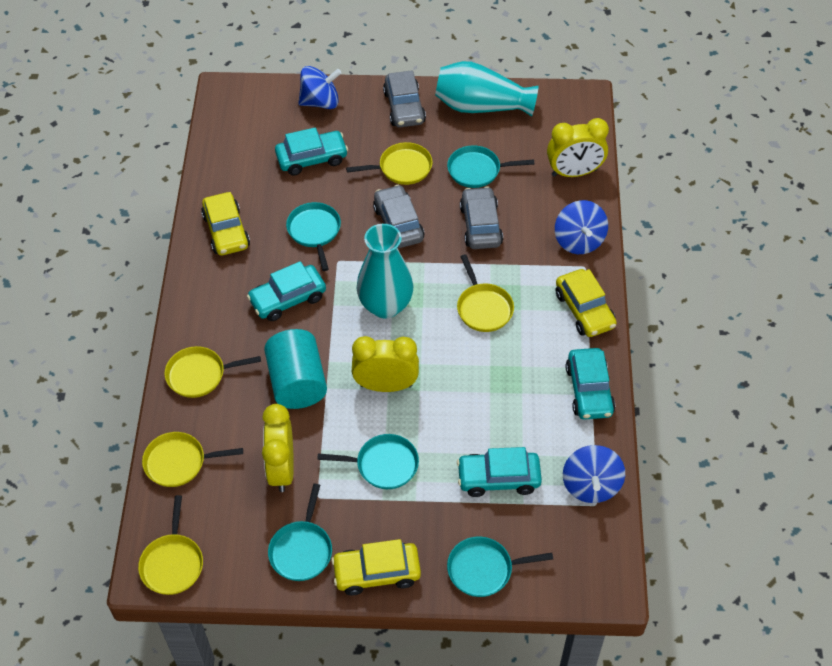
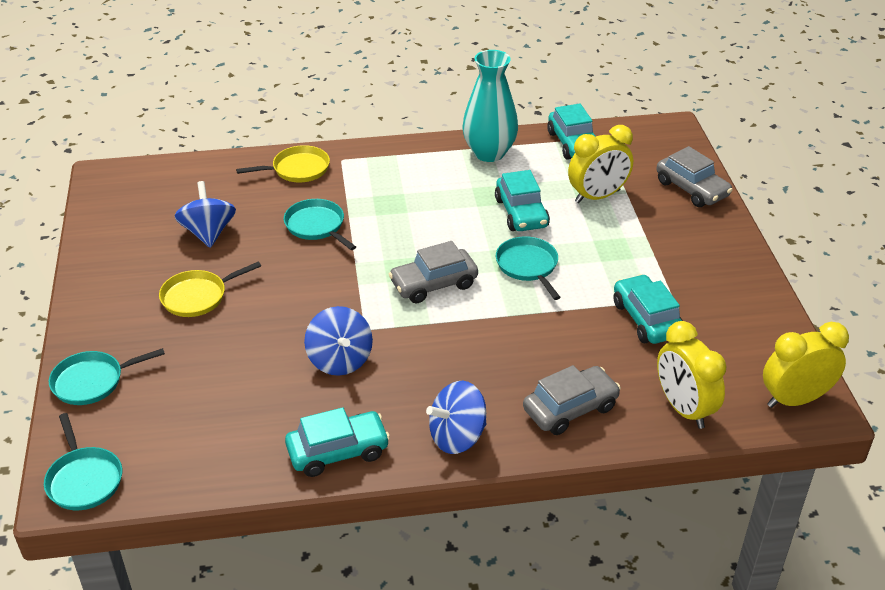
turquoise cylinder: 1 -> 0
turquoise pan: 5 -> 4
turquoise vase: 2 -> 1
yellow car: 3 -> 0
yellow pan: 5 -> 2

